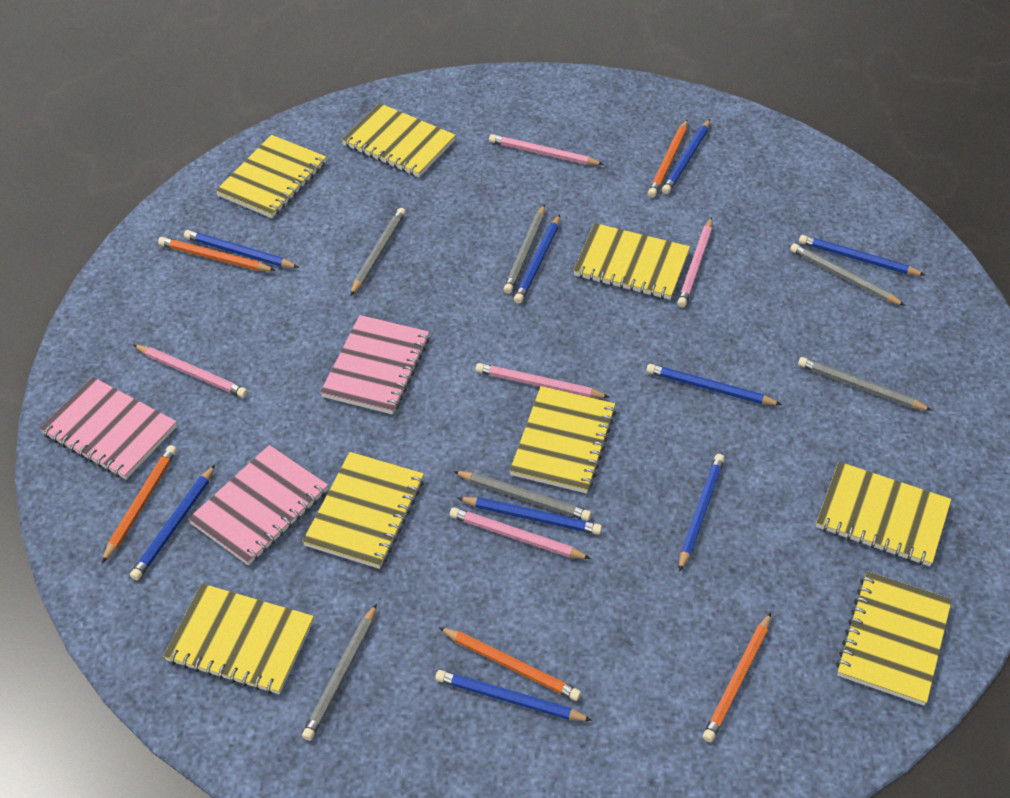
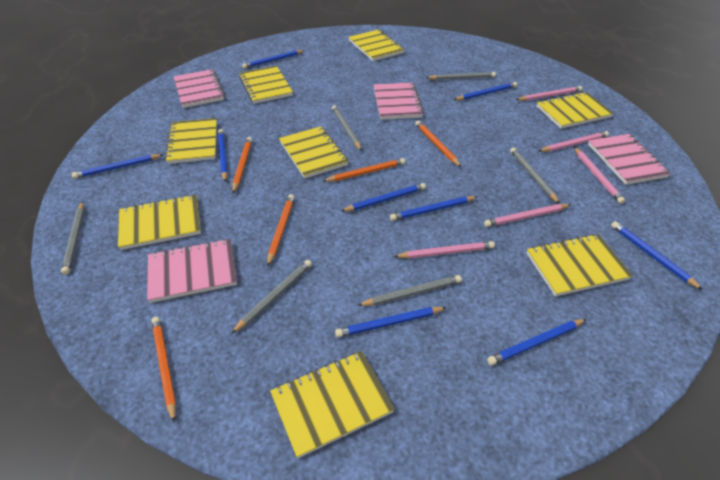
pink notebook: 3 -> 4

